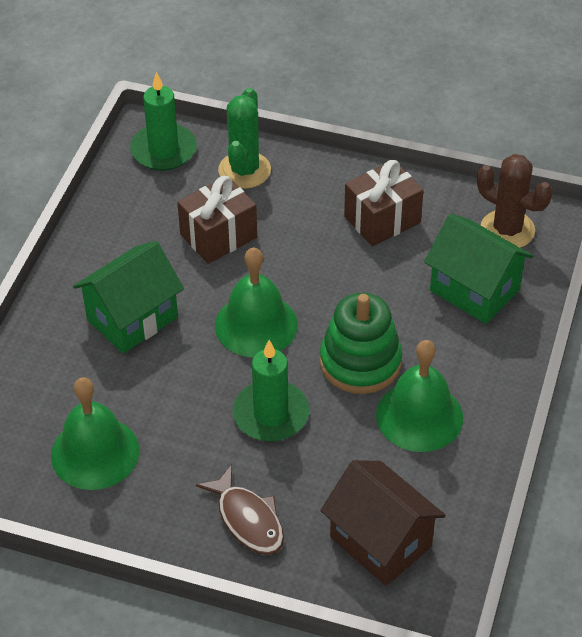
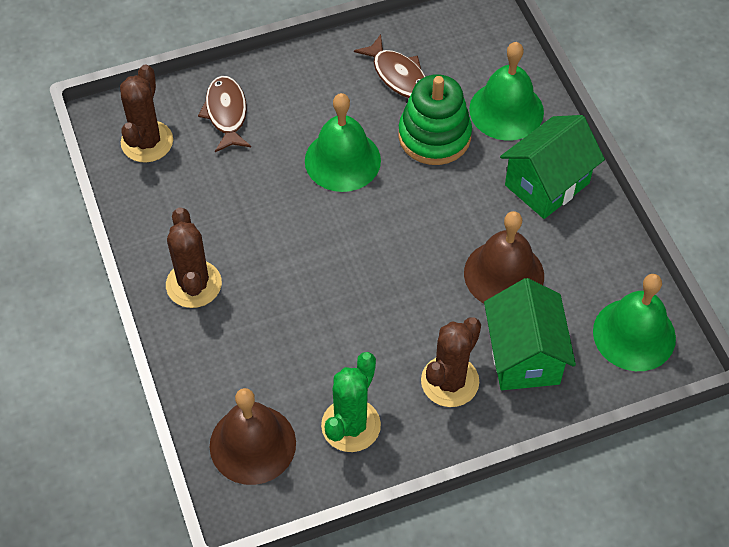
brown bell: 0 -> 2
brown cactus: 1 -> 3
brown fish: 1 -> 2
brown gift: 2 -> 0
brown house: 1 -> 0
green candle: 2 -> 0

